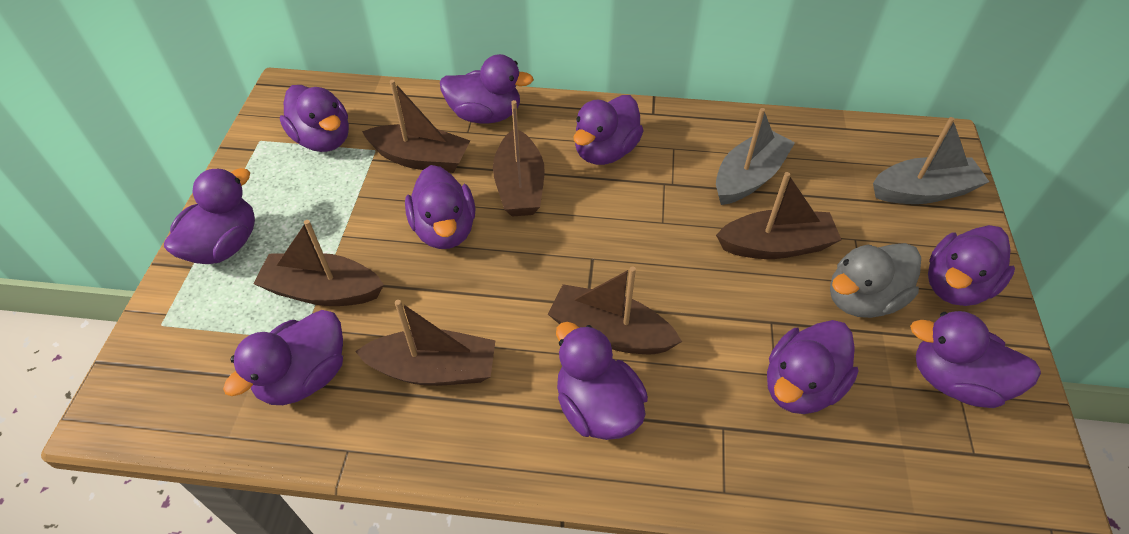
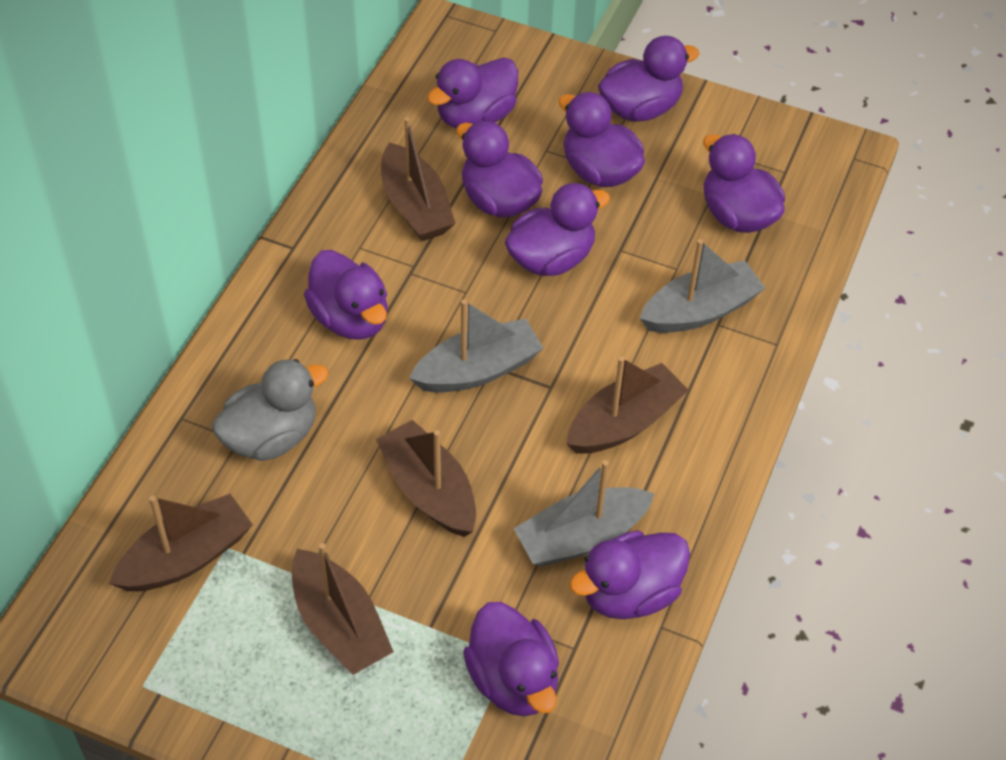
brown boat: 6 -> 5
grey boat: 2 -> 3
purple duck: 10 -> 9

